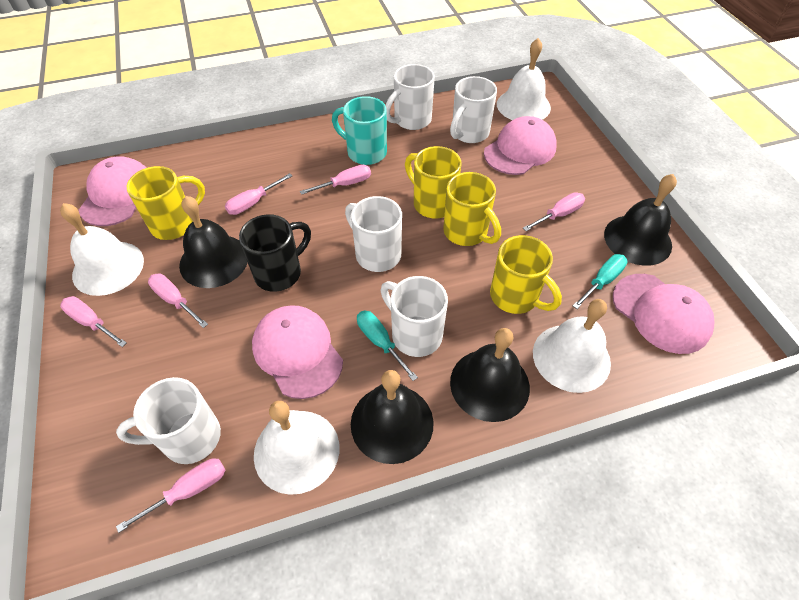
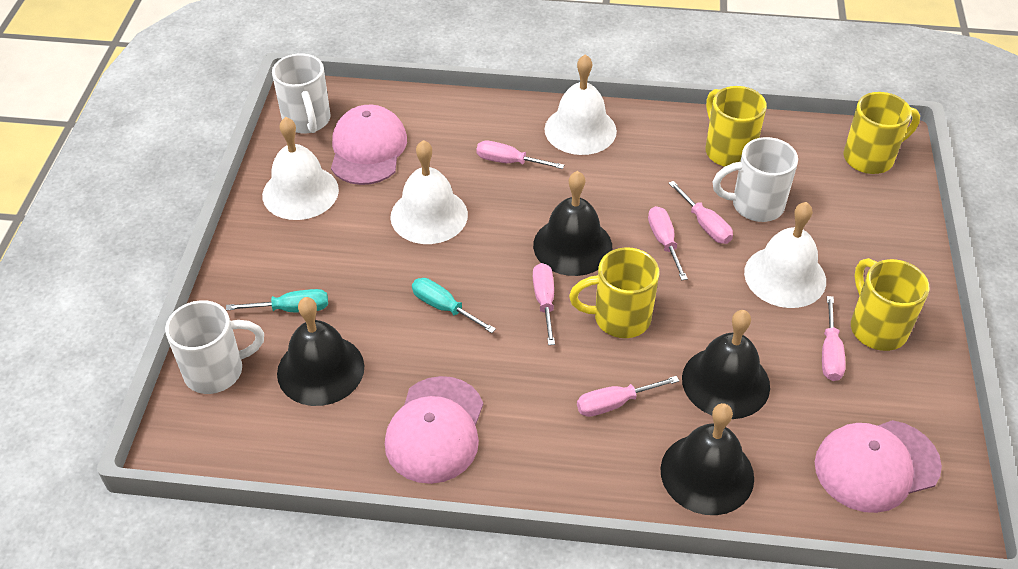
black mug: 1 -> 0
pink cap: 4 -> 3
turquoise mug: 1 -> 0
white mug: 5 -> 3

